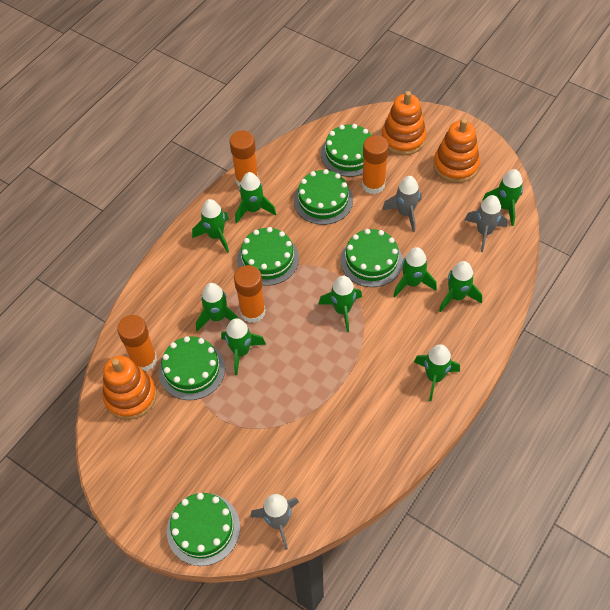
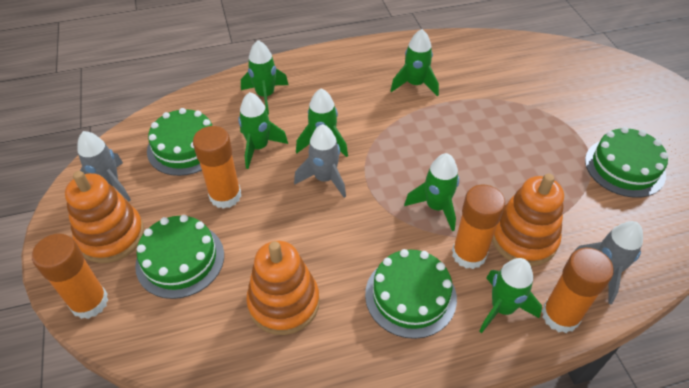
green cake: 6 -> 4
green rocket: 9 -> 6

